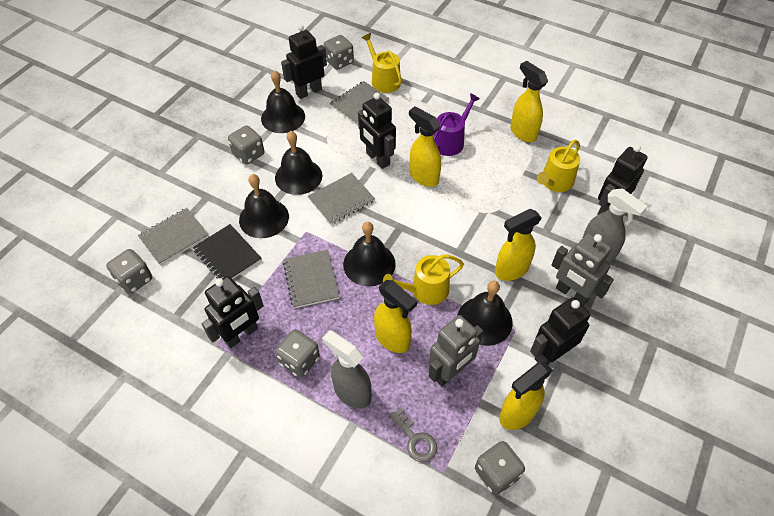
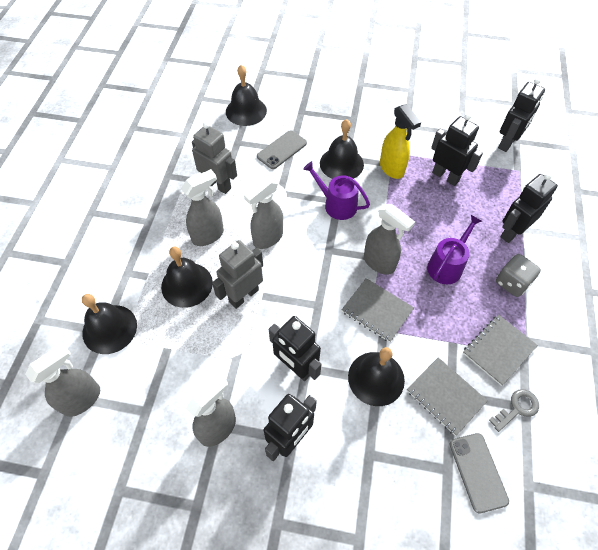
black notebook: 1 -> 0
grey dice: 5 -> 1
grey notebook: 4 -> 3
grey phone: 0 -> 2
grey spray bottle: 2 -> 5
purple watering can: 1 -> 2
yellow spray bottle: 5 -> 1
yellow watering can: 3 -> 0

